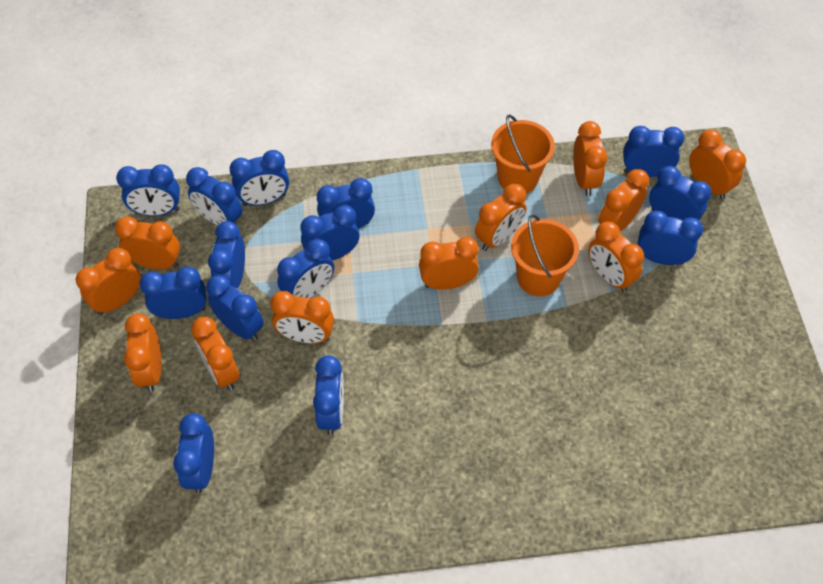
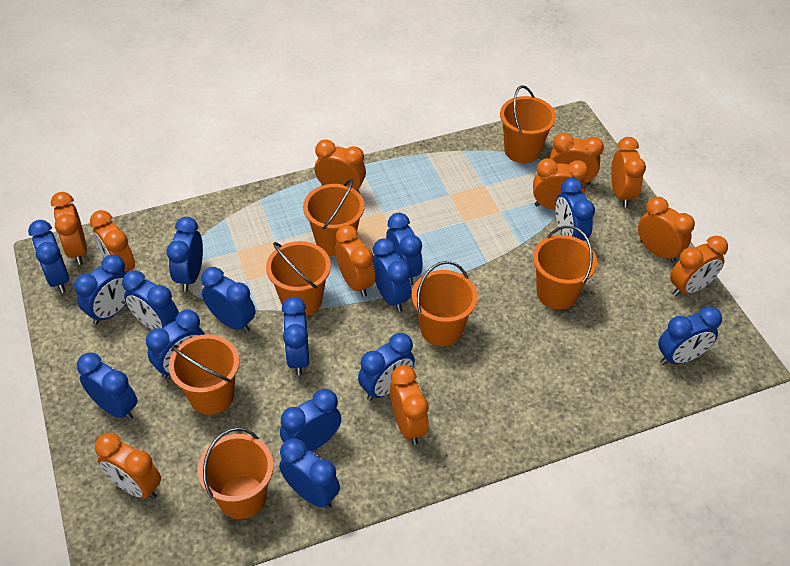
blue clock: 14 -> 15
orange bucket: 2 -> 7

